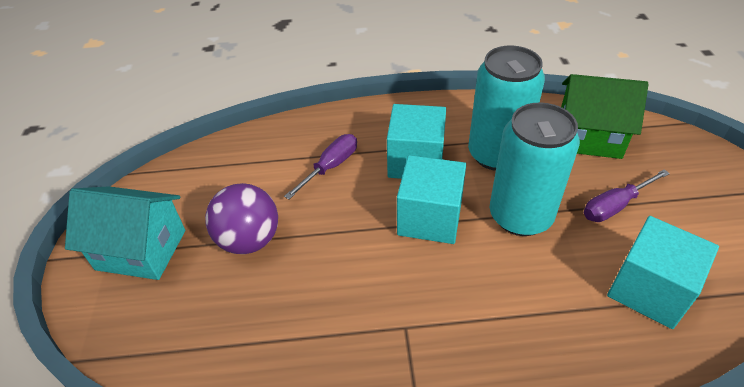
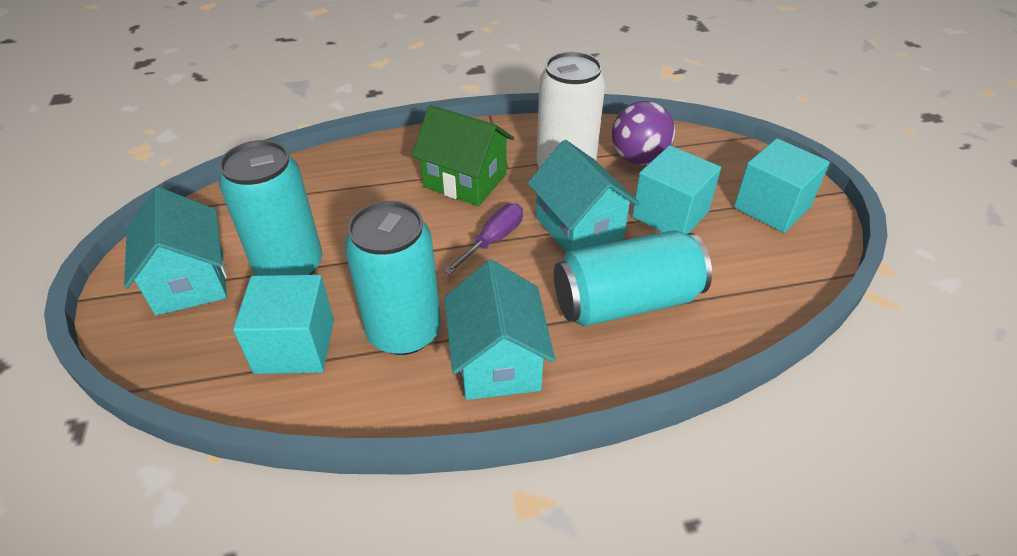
purple screwdriver: 2 -> 1
turquoise can: 2 -> 3
turquoise house: 1 -> 3
white can: 0 -> 1

